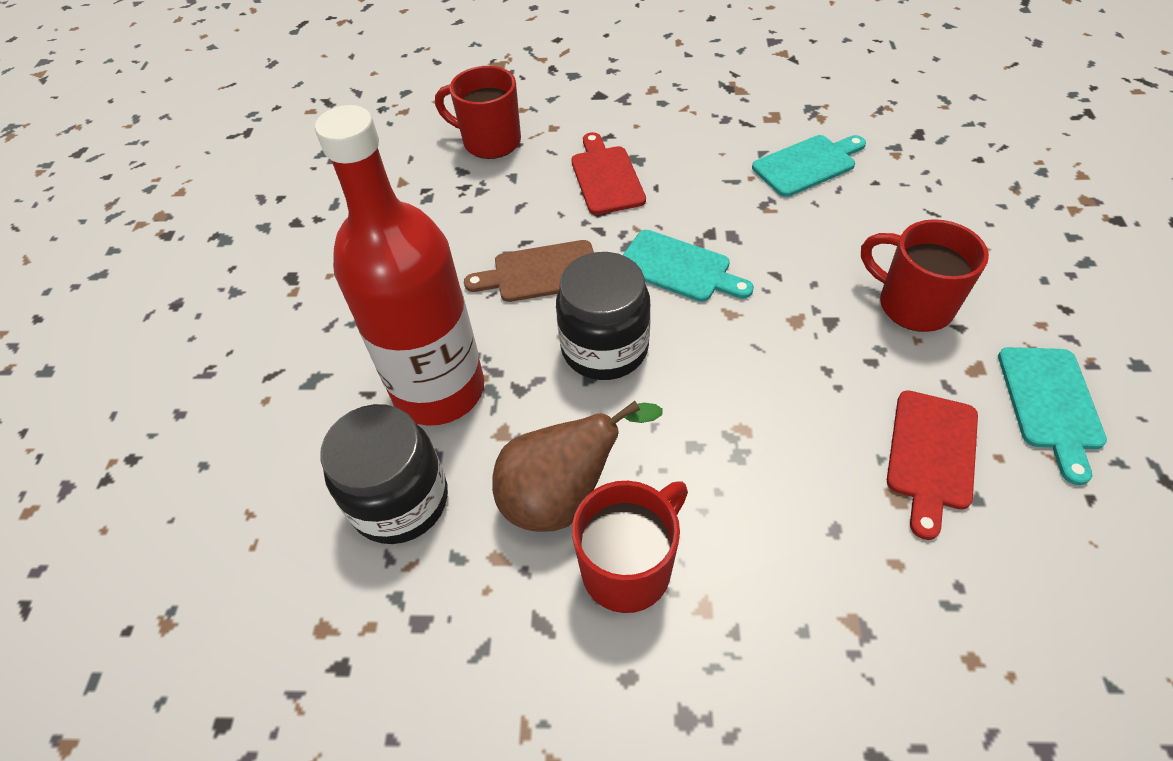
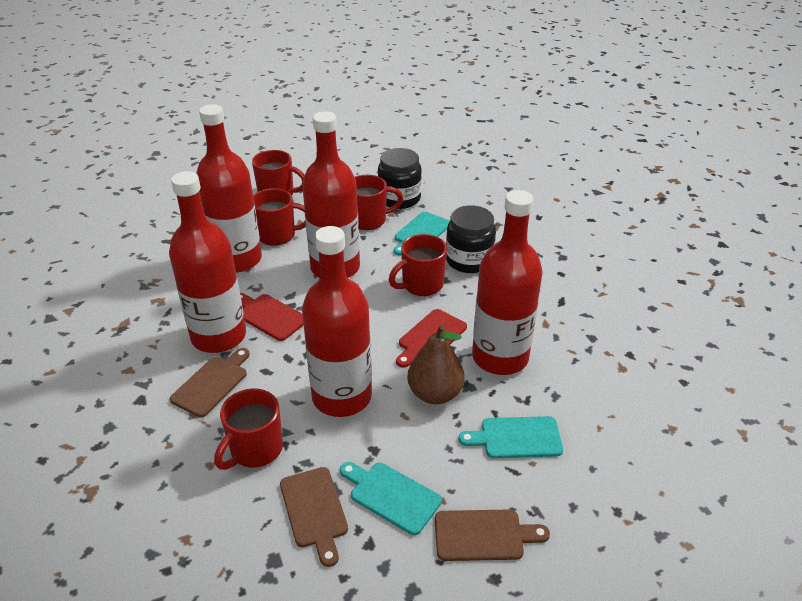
brown cutting board: 1 -> 3
red bottle: 1 -> 5
red mug: 3 -> 5

